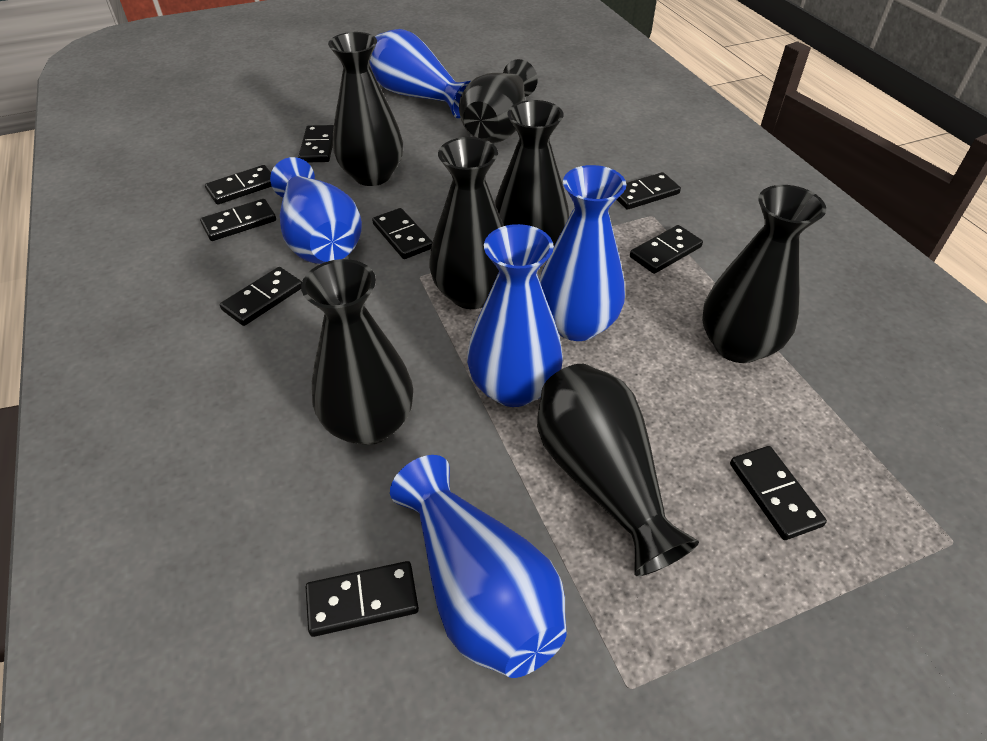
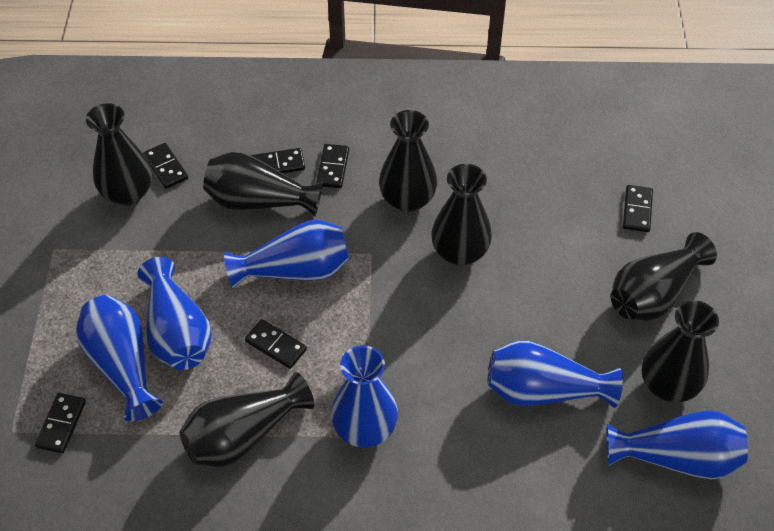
black domino: 9 -> 6
blue vase: 5 -> 6

